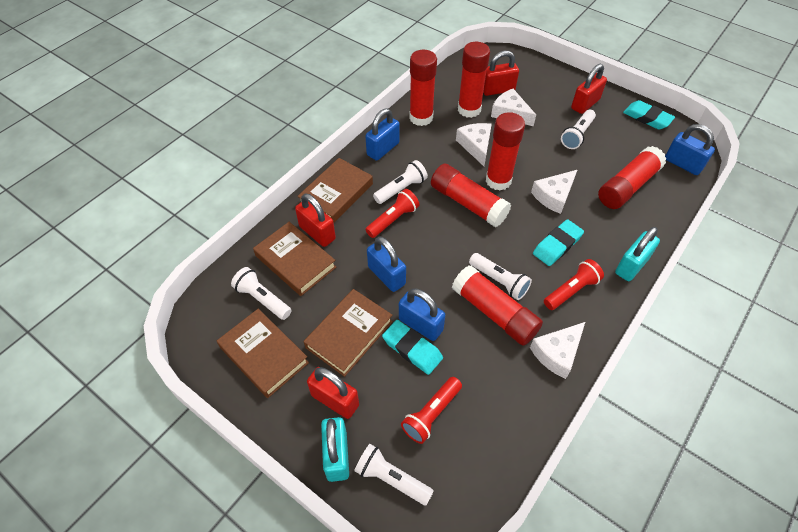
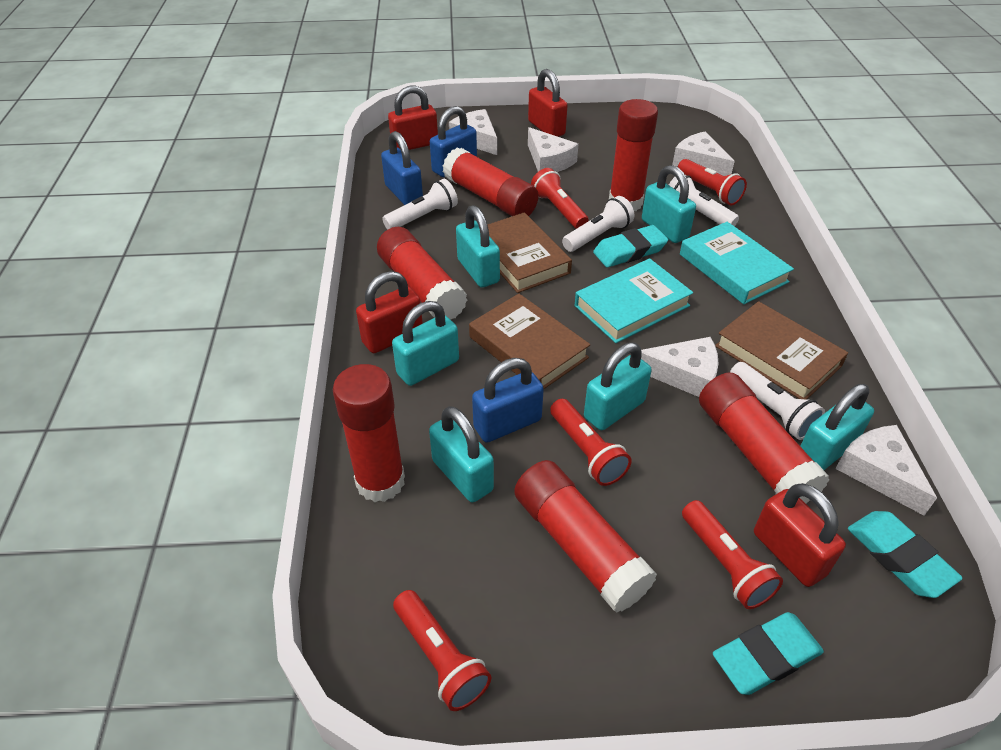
blue padlock: 4 -> 3
brown book: 4 -> 3
red flashlight: 3 -> 5
turquoise book: 0 -> 2
turquoise padlock: 2 -> 6
white cheese: 4 -> 5
white flashlight: 5 -> 4

